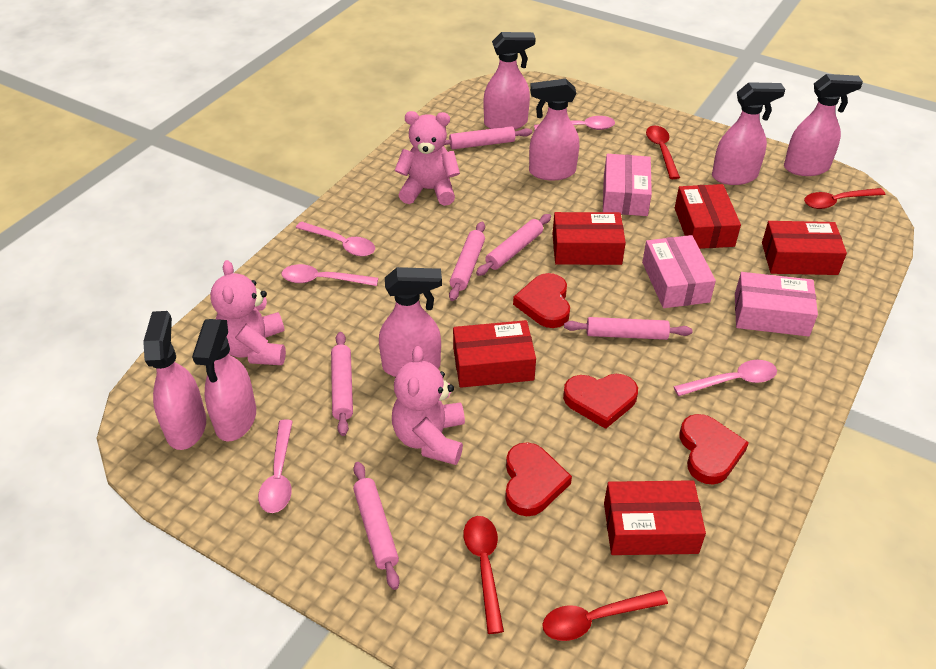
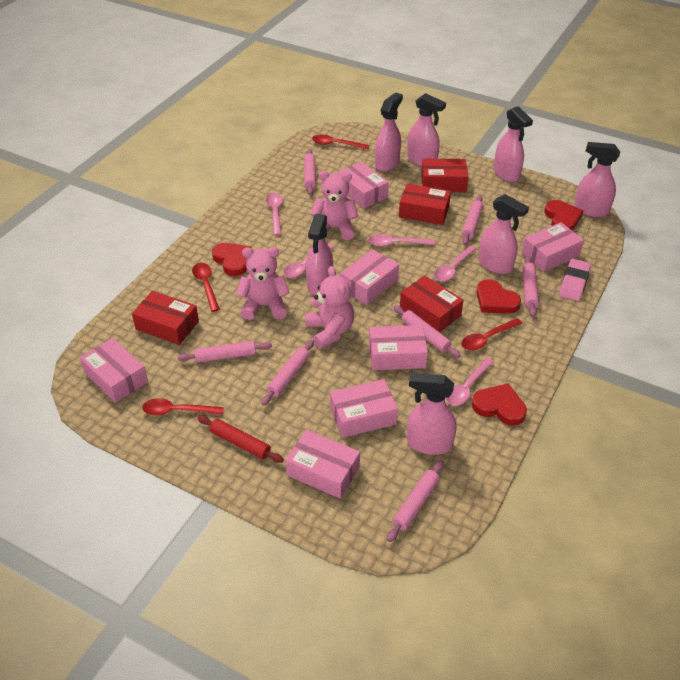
pink box: 3 -> 7
pink eraser: 0 -> 1
pink rolling pin: 6 -> 7
red box: 5 -> 4
red rolling pin: 0 -> 1

